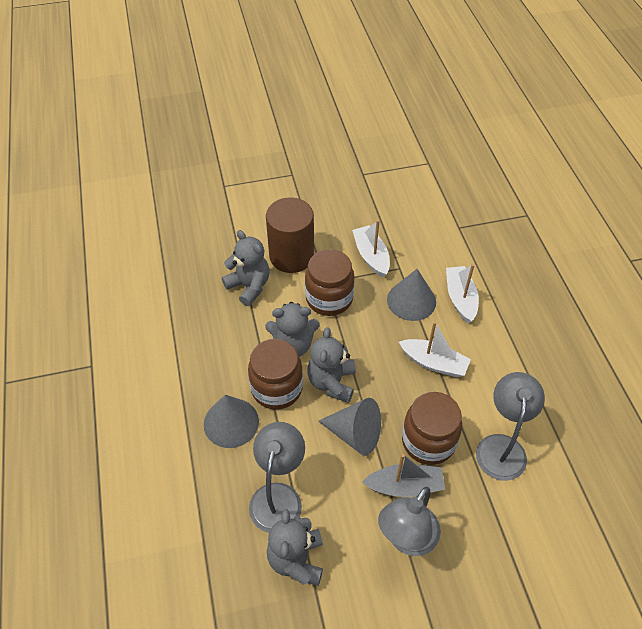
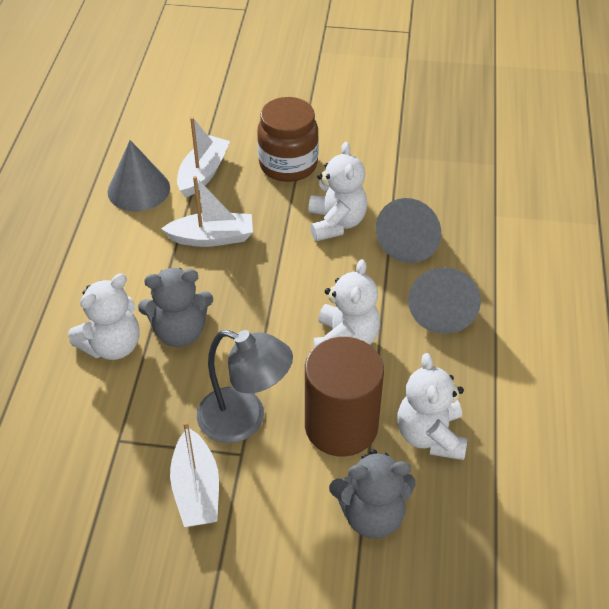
brown jar: 3 -> 1
grey boat: 1 -> 0
grey lamp: 3 -> 1
grey teddy bear: 4 -> 2
white teddy bear: 0 -> 4

